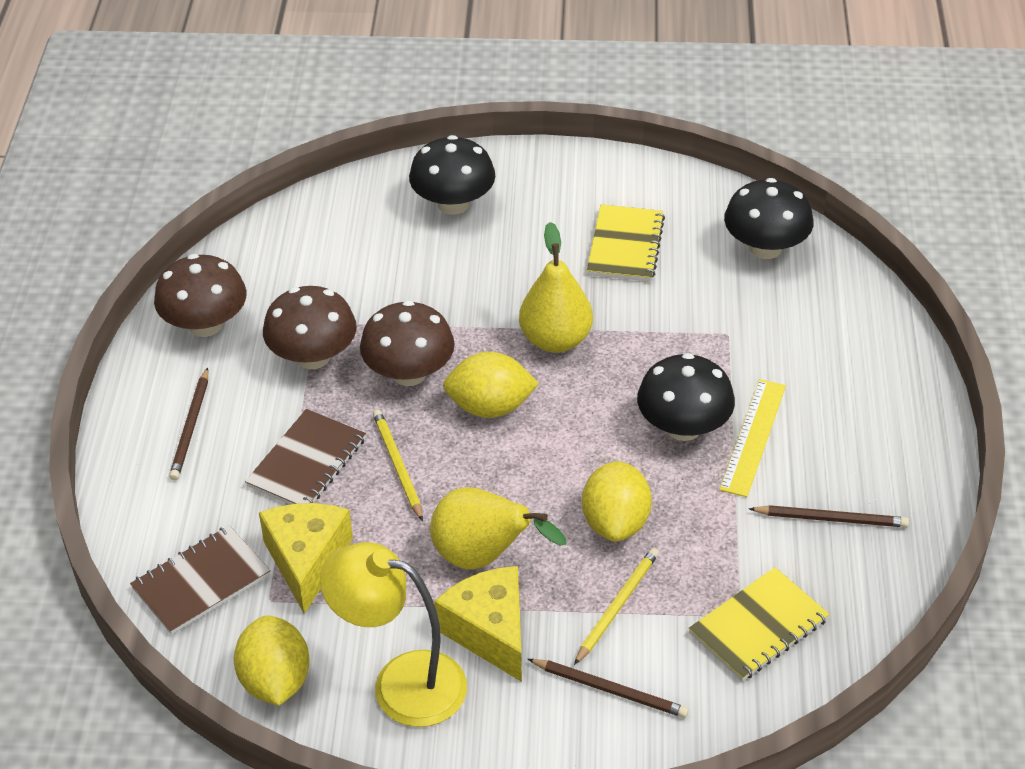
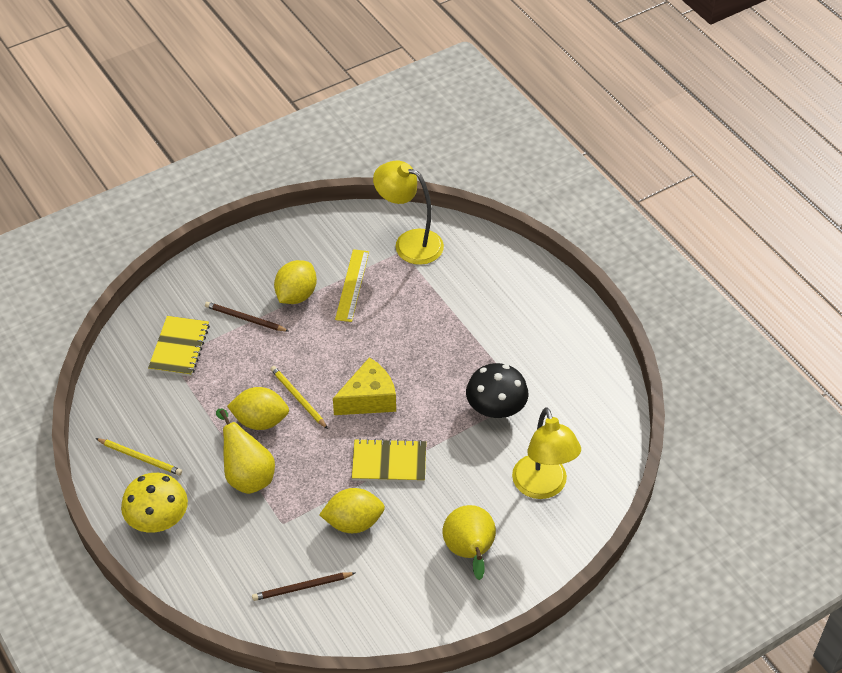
black mushroom: 3 -> 1
brown mushroom: 3 -> 0
brown notebook: 2 -> 0
brown pencil: 3 -> 2
yellow cheese: 2 -> 1
yellow lamp: 1 -> 2
yellow mushroom: 0 -> 1

